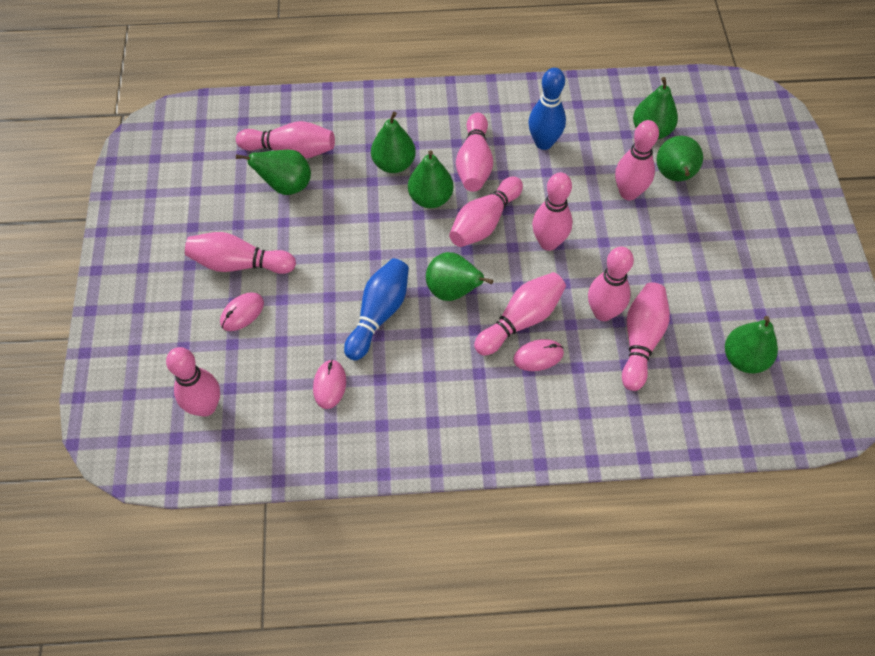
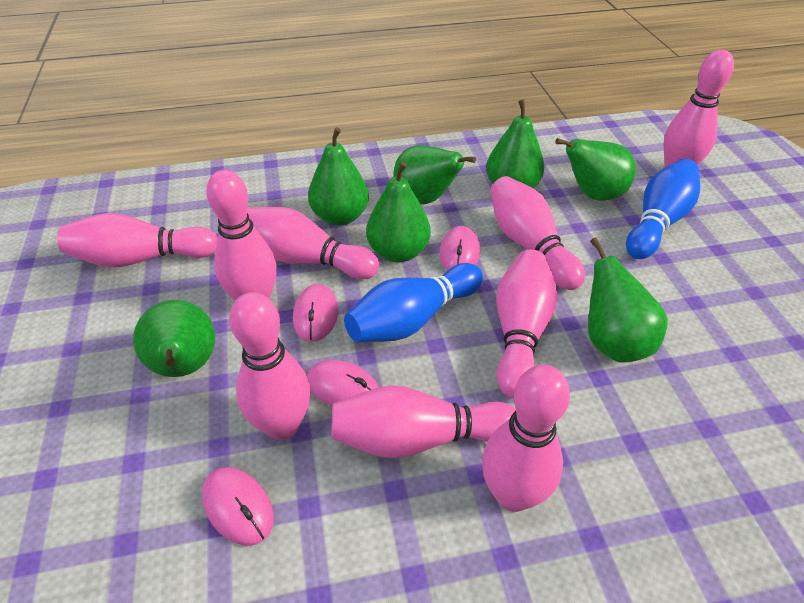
pink bowling pin: 10 -> 9
pink mouse: 3 -> 4

